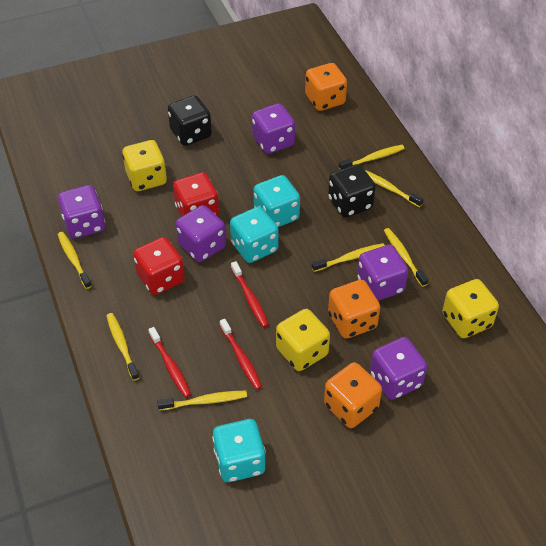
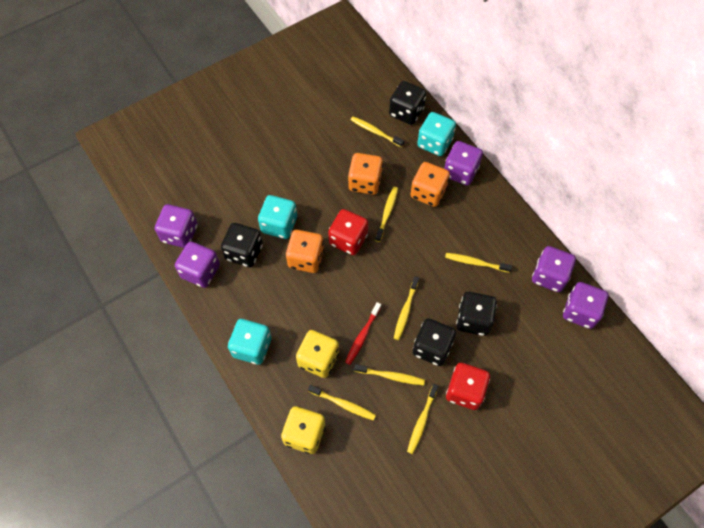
black dice: 2 -> 4
red toothbrush: 3 -> 1
yellow dice: 3 -> 2

